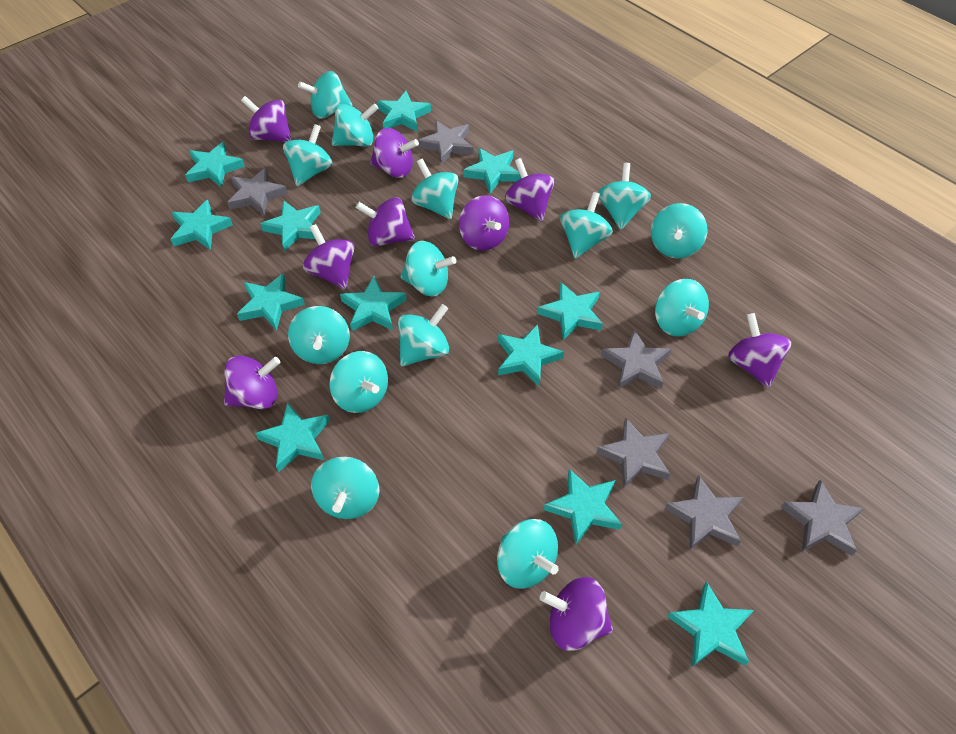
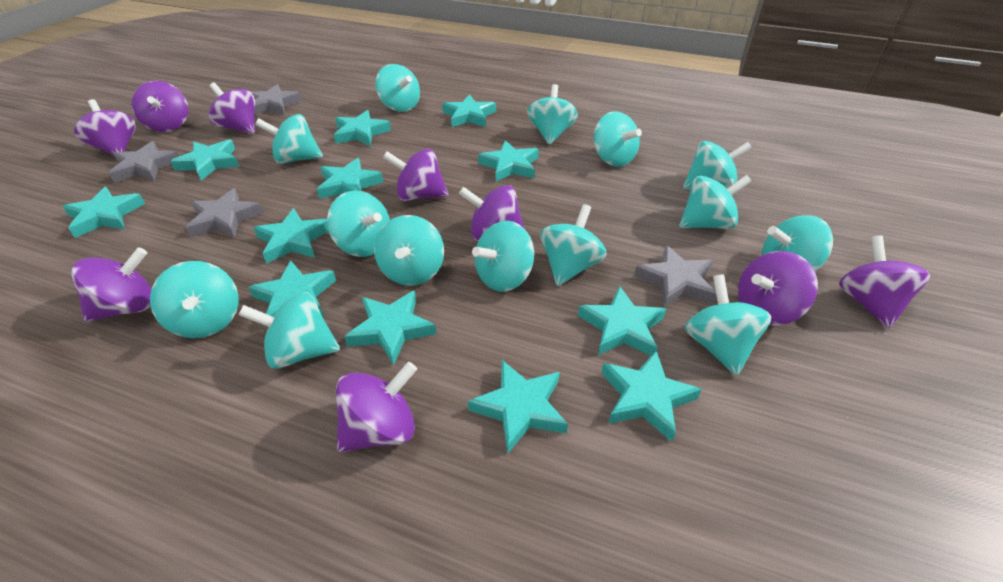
grey star: 6 -> 4

